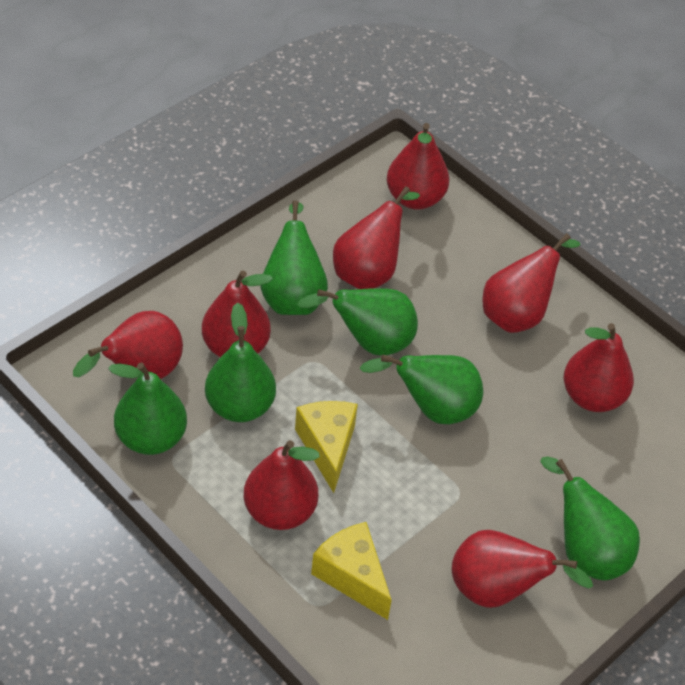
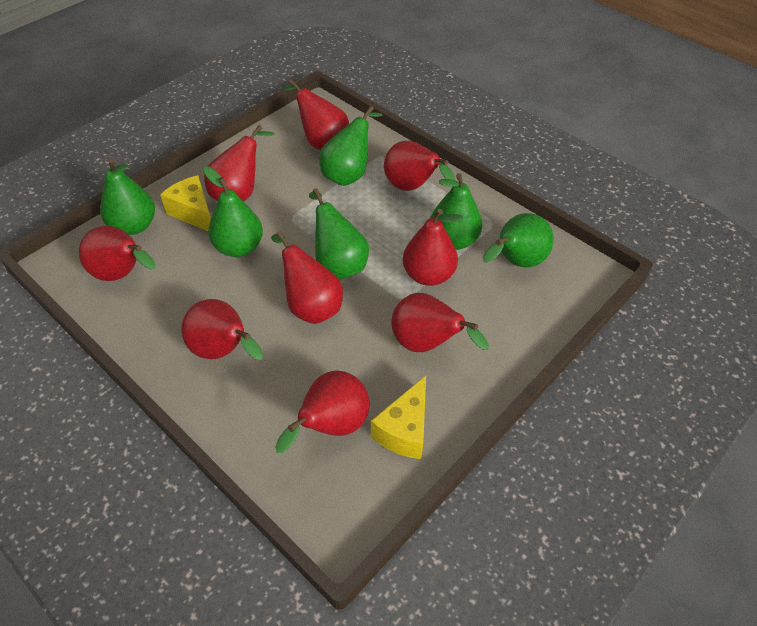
red pear: 8 -> 9

